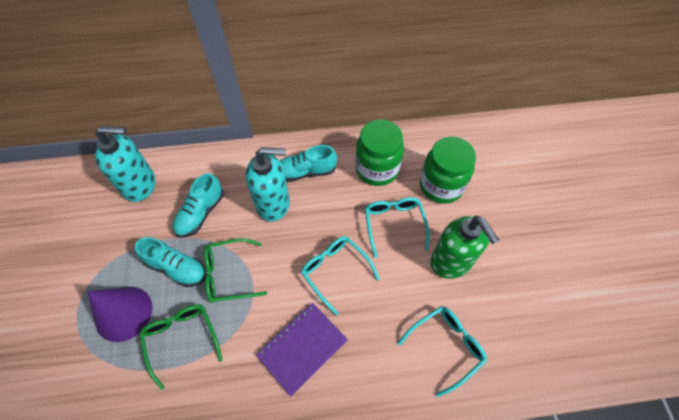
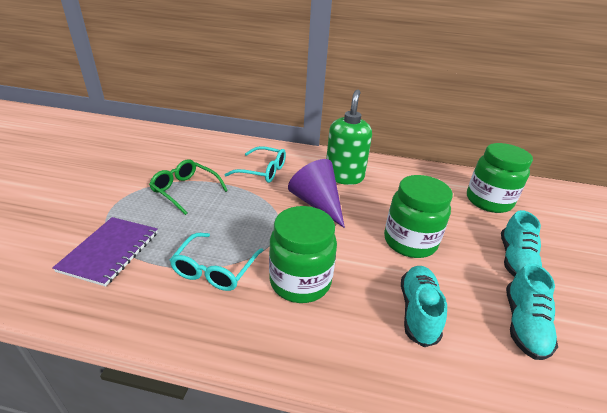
green glasses: 2 -> 1
green jar: 2 -> 3
turquoise glasses: 3 -> 2
turquoise soap dispenser: 2 -> 0

